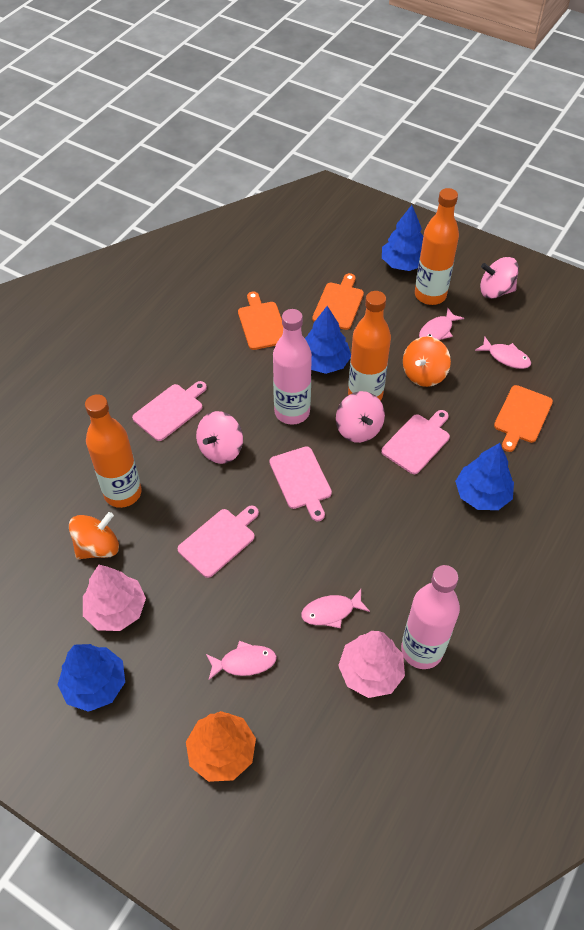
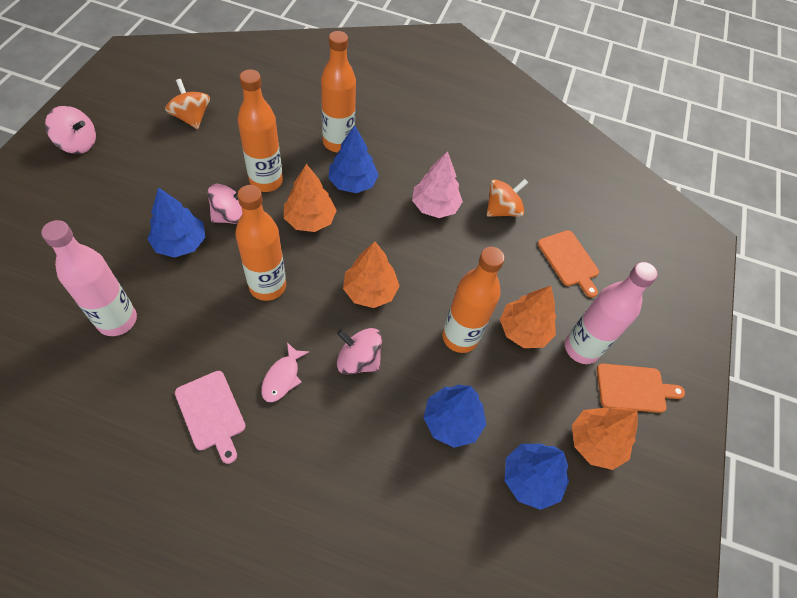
orange bottle: 3 -> 4
orange cutting board: 3 -> 2
orange tree: 1 -> 4
pink cutting board: 4 -> 1
pink fish: 4 -> 1
pink tree: 2 -> 1

